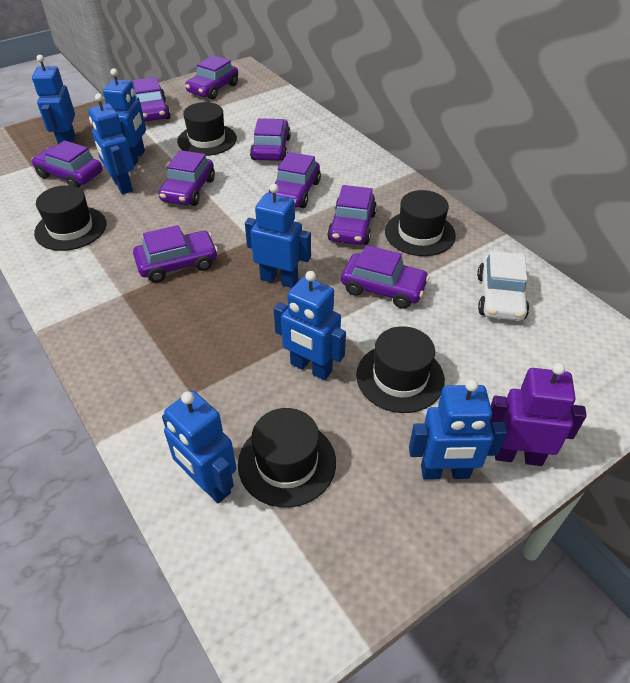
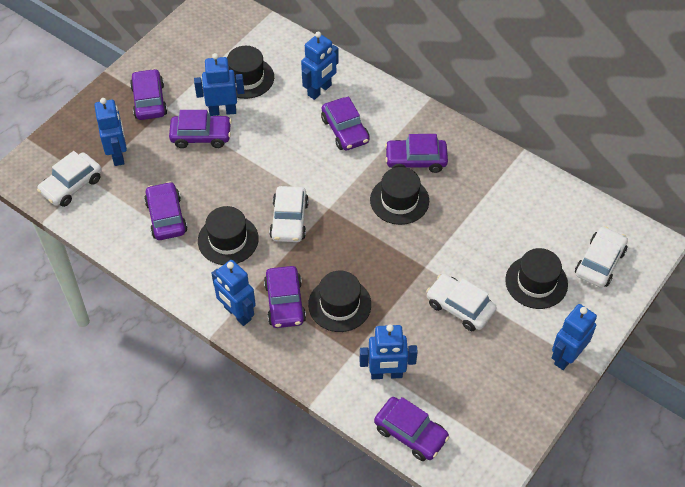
blue robot: 7 -> 6
purple car: 9 -> 7
purple robot: 1 -> 0
white car: 1 -> 4

